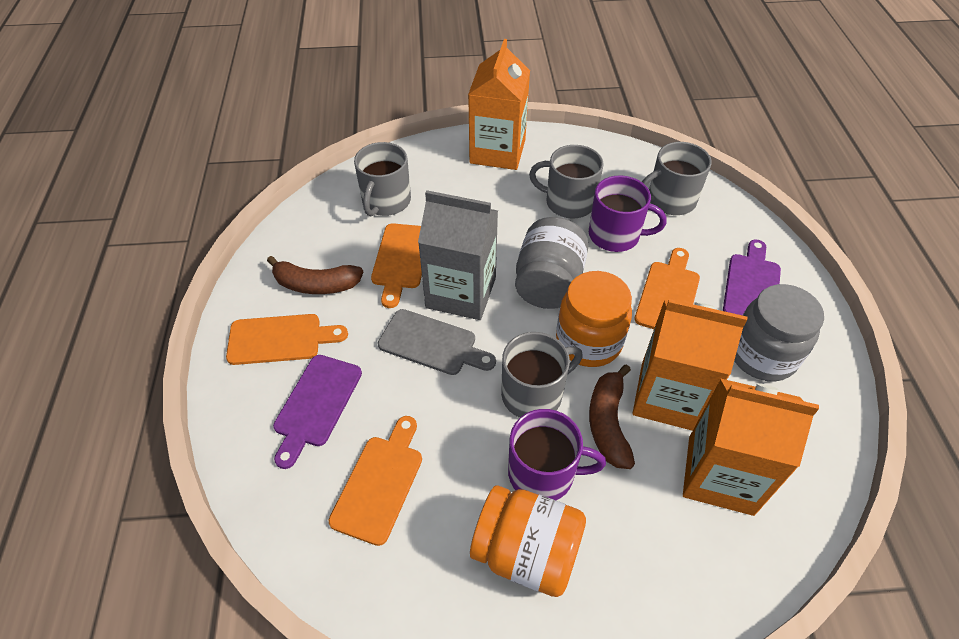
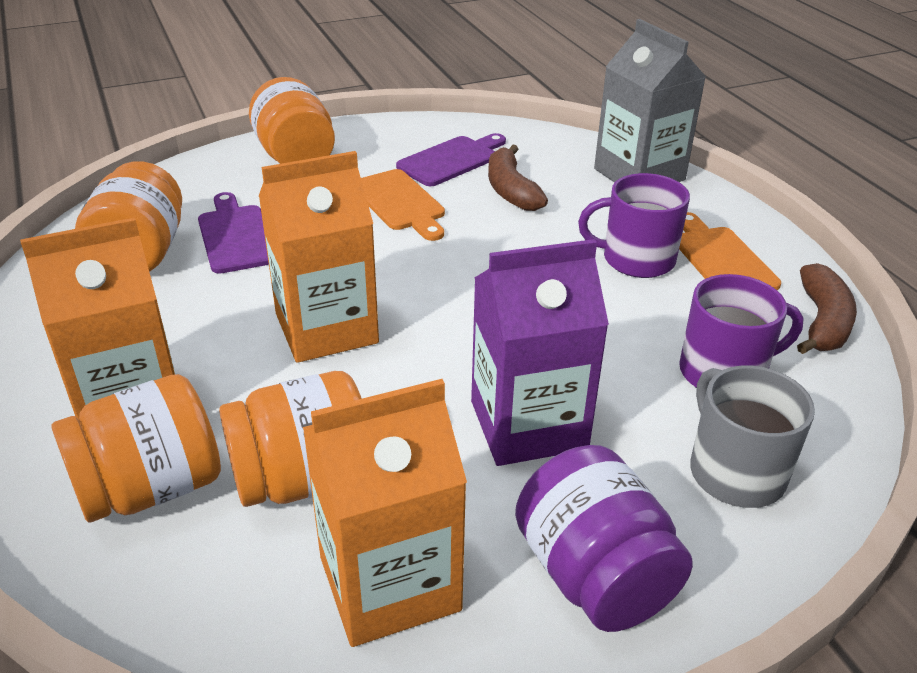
grey cutting board: 1 -> 0
grey jar: 2 -> 0
grey mug: 4 -> 1
orange cutting board: 4 -> 2
orange jar: 2 -> 4
purple carton: 0 -> 1
purple jar: 0 -> 1

